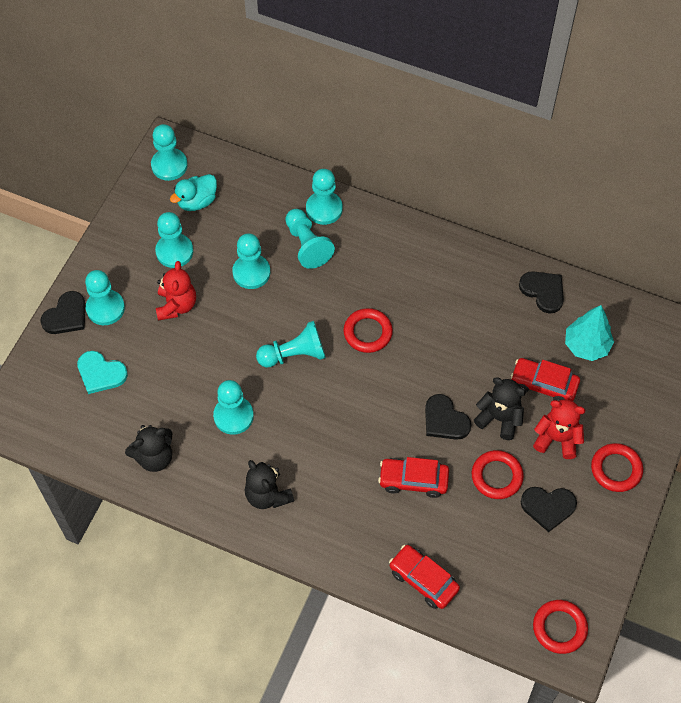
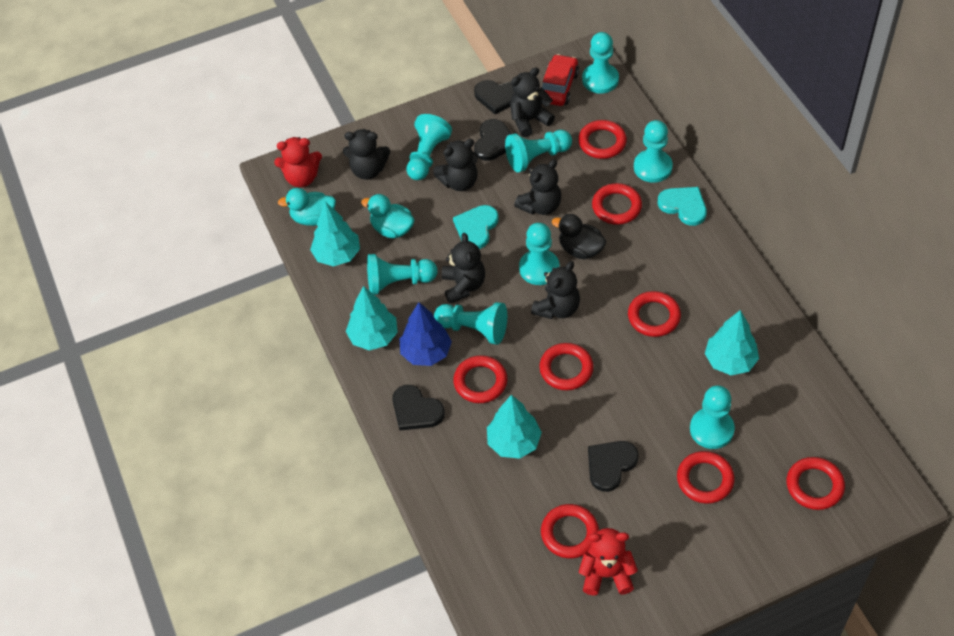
black duck: 0 -> 1
black teddy bear: 3 -> 6
blue tree: 0 -> 1
red car: 3 -> 1
red ring: 4 -> 8
turquoise duck: 1 -> 2
turquoise heart: 1 -> 2
turquoise tree: 1 -> 4

